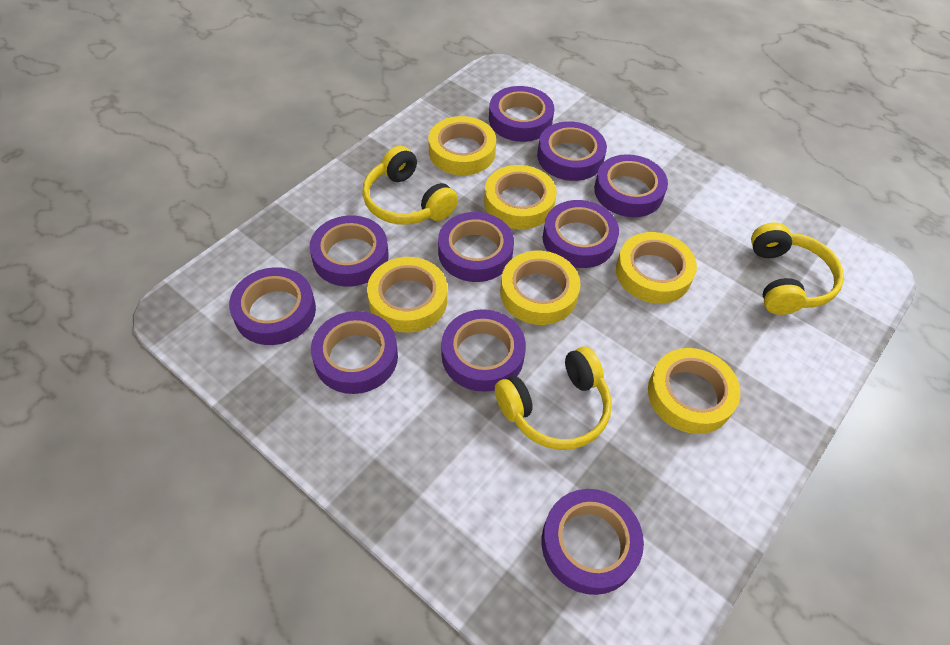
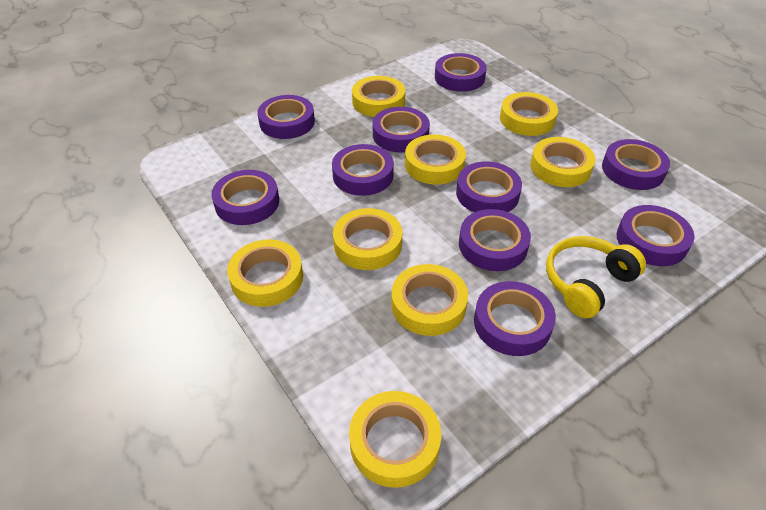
yellow headphones: 3 -> 1
yellow tape: 6 -> 8

